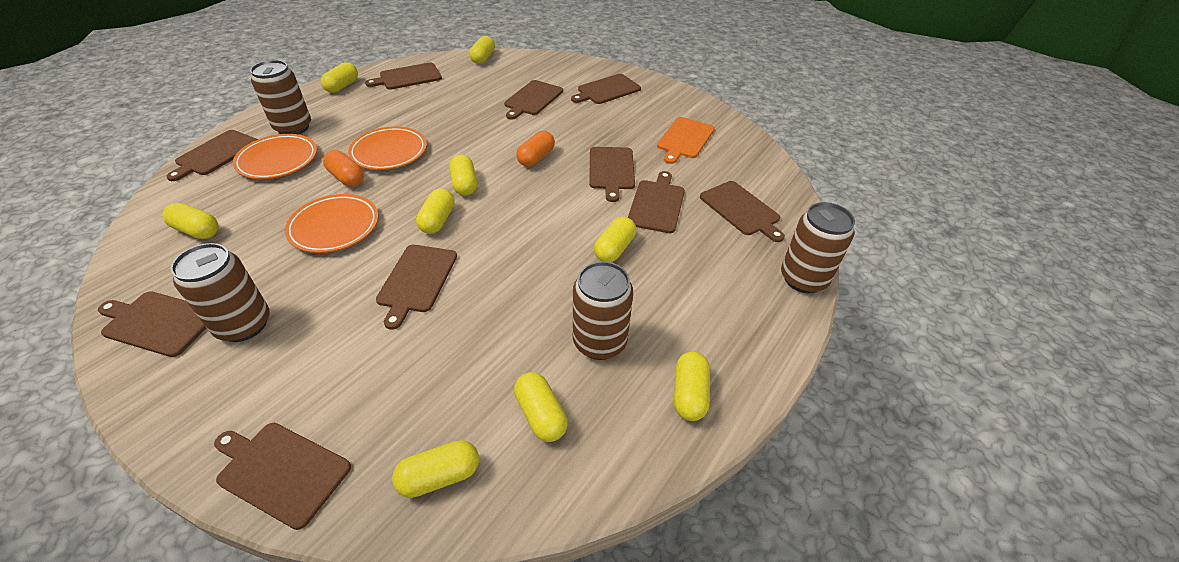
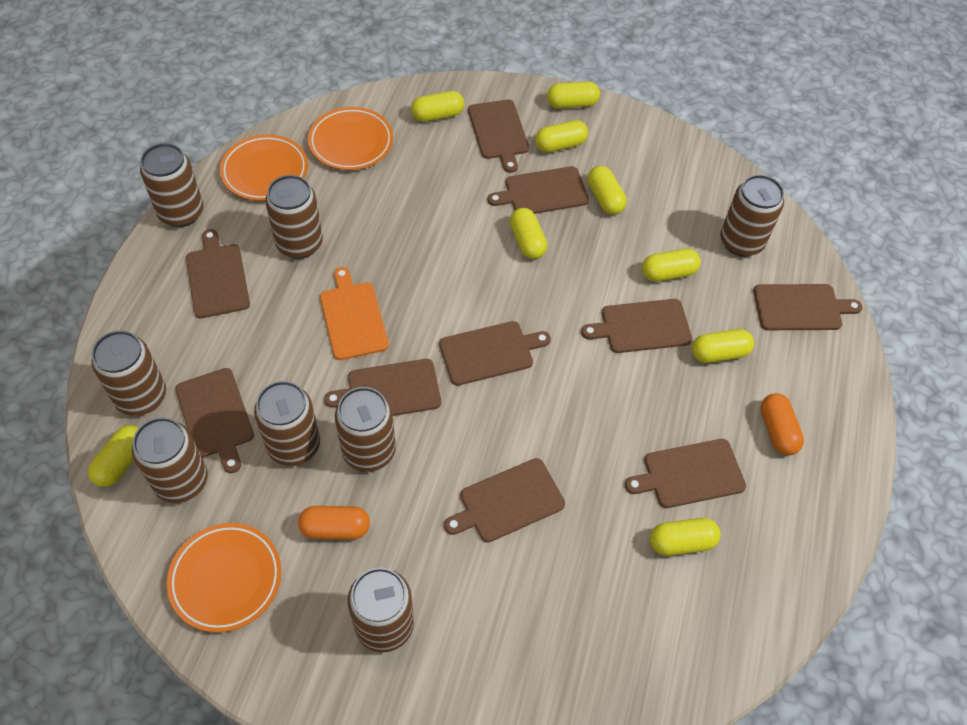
brown can: 4 -> 8

